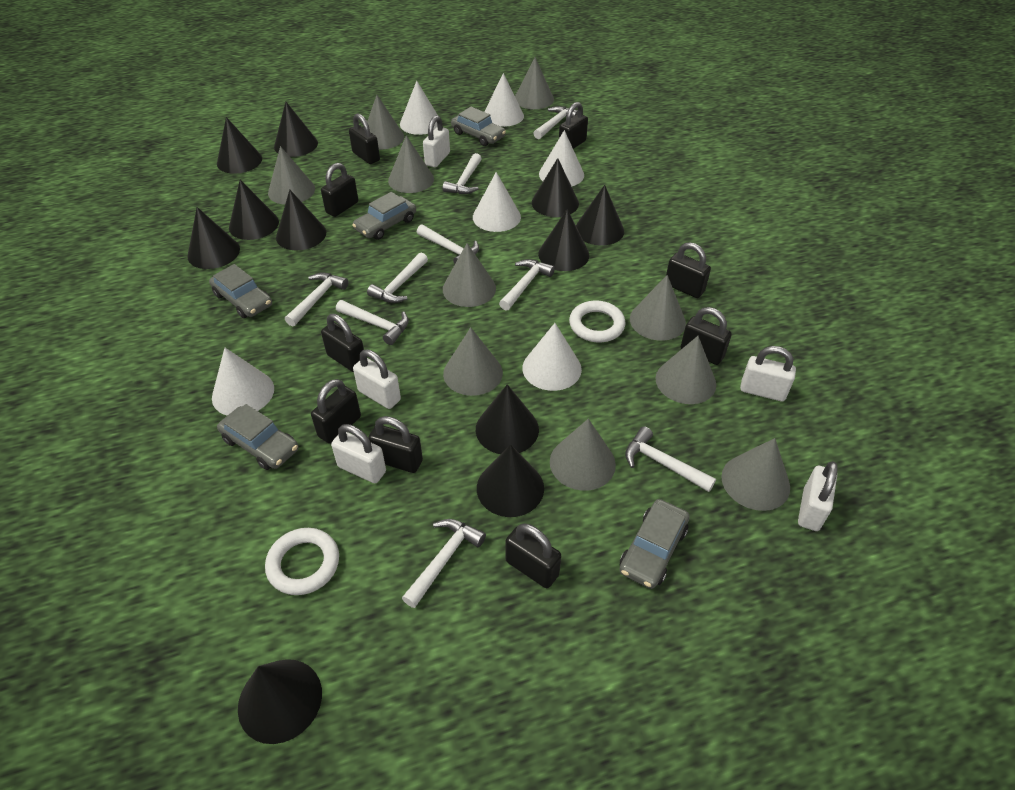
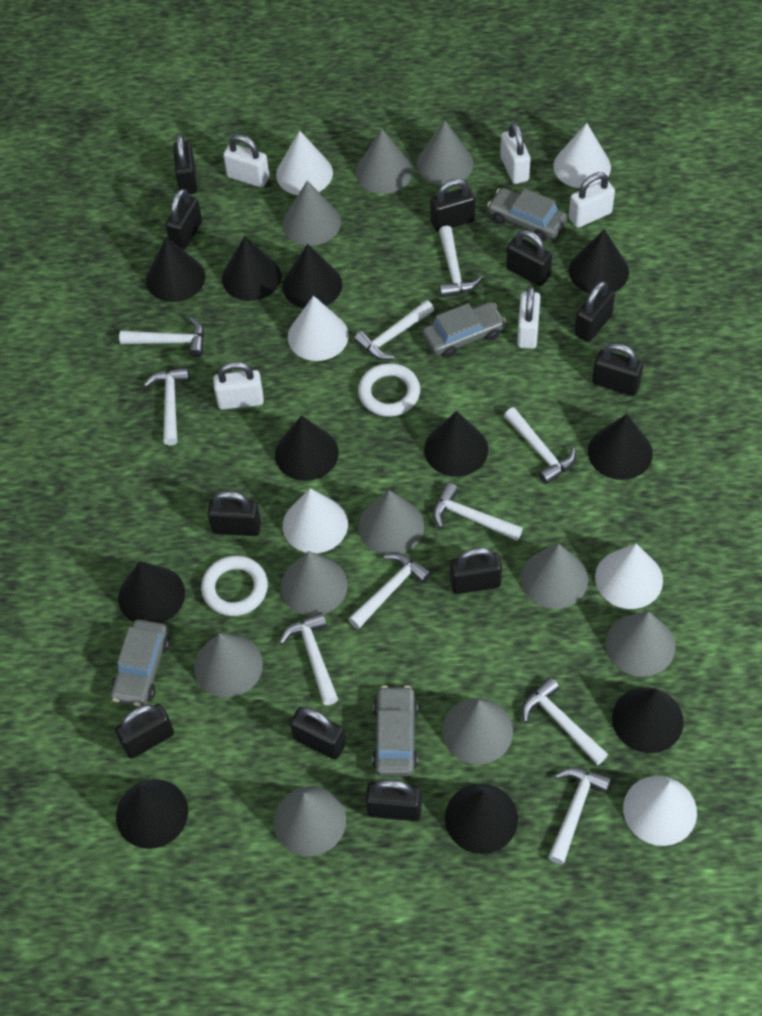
black padlock: 9 -> 11
grey car: 5 -> 4
white hammer: 9 -> 10

